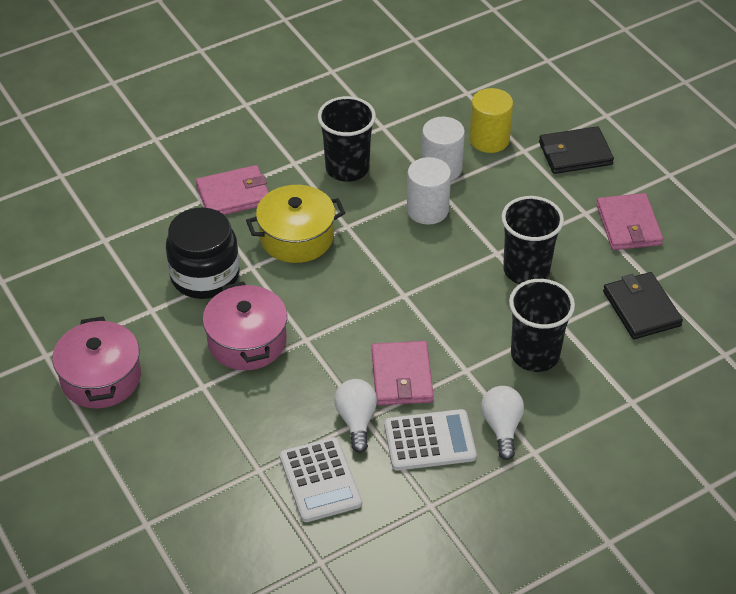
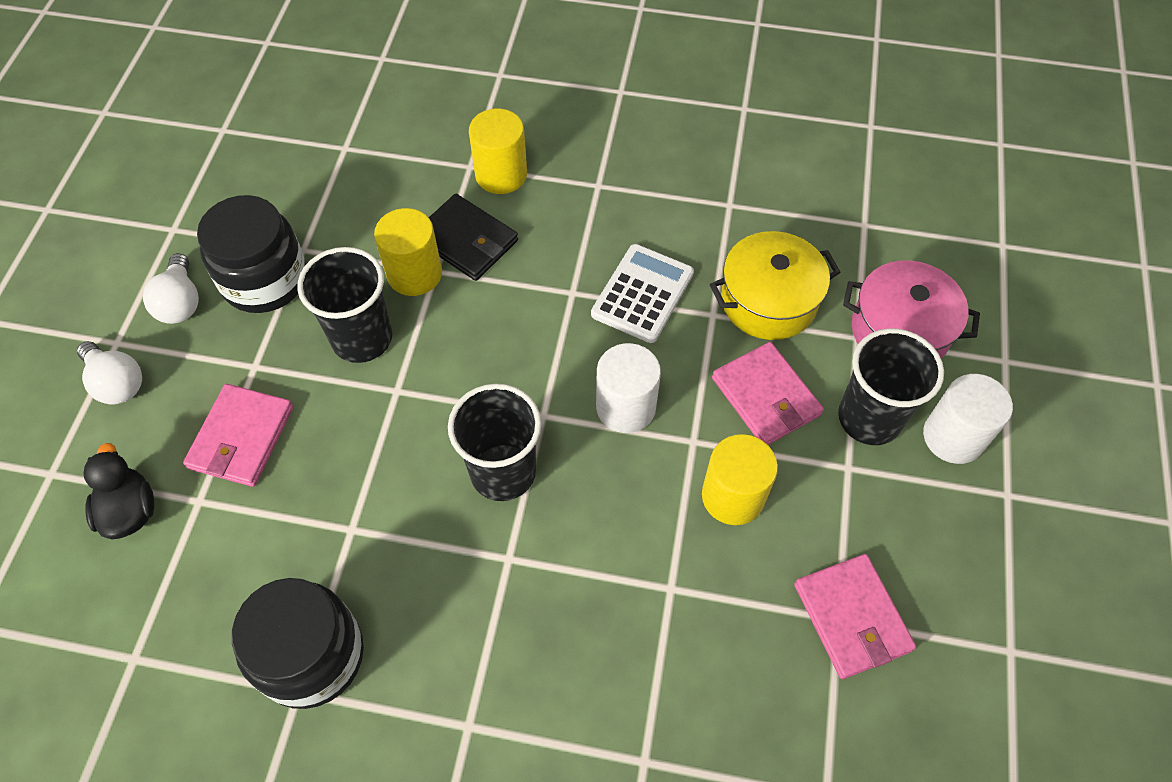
black duck: 0 -> 1
black jar: 1 -> 2
black wallet: 2 -> 1
pink pot: 2 -> 1
white calculator: 2 -> 1
yellow cylinder: 1 -> 3

